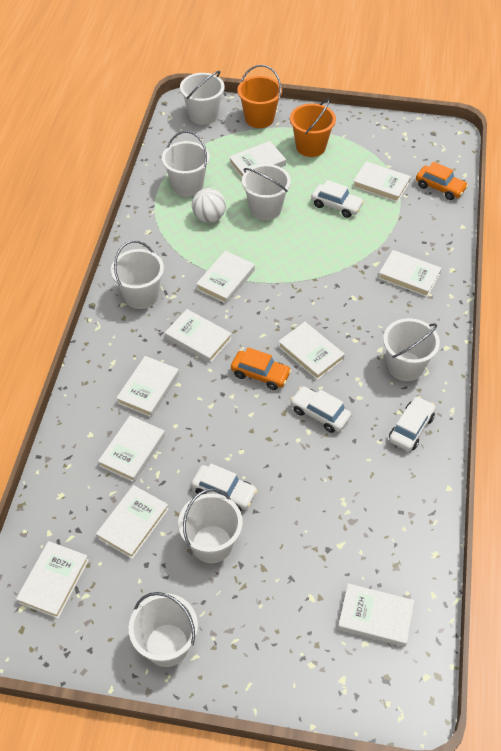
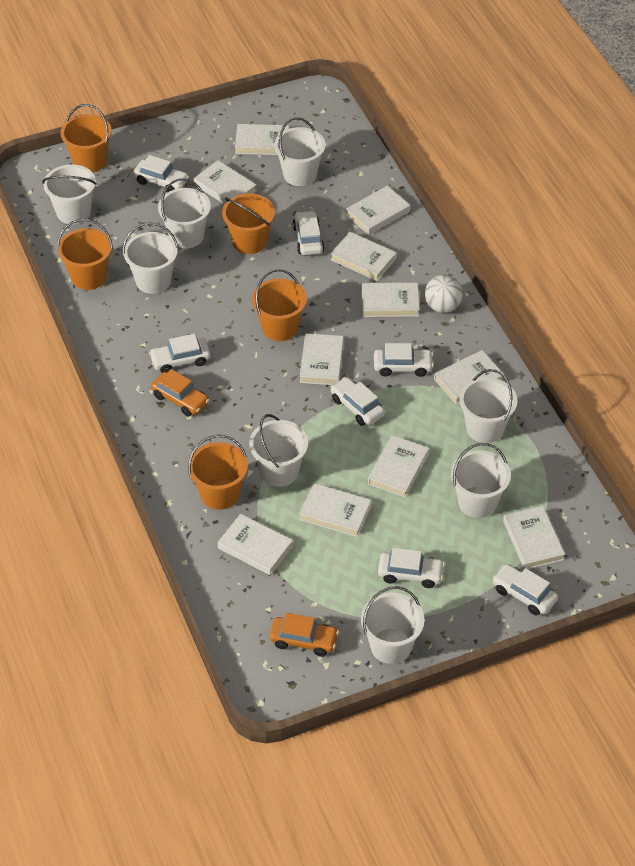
orange bucket: 2 -> 5
white bucket: 7 -> 8
white car: 4 -> 7

